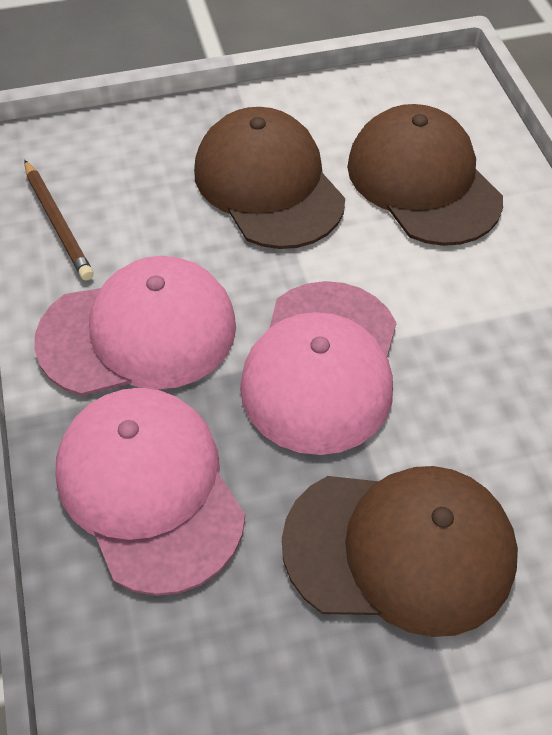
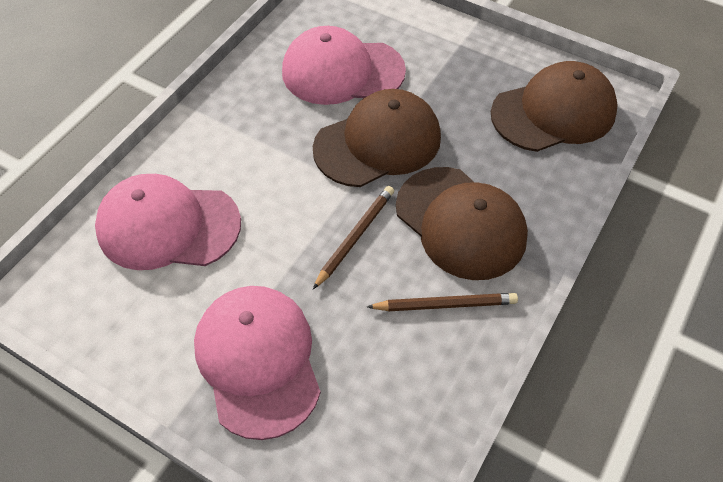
brown pencil: 1 -> 2

